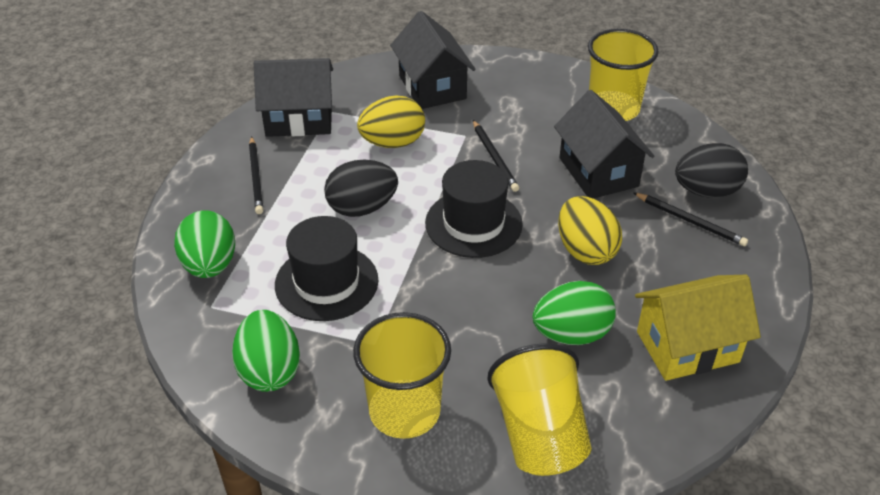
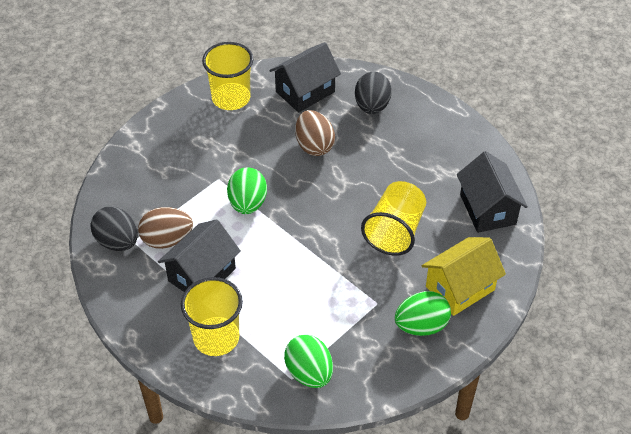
black hat: 2 -> 0
black pencil: 3 -> 0
brown egg: 0 -> 2
yellow egg: 2 -> 0

